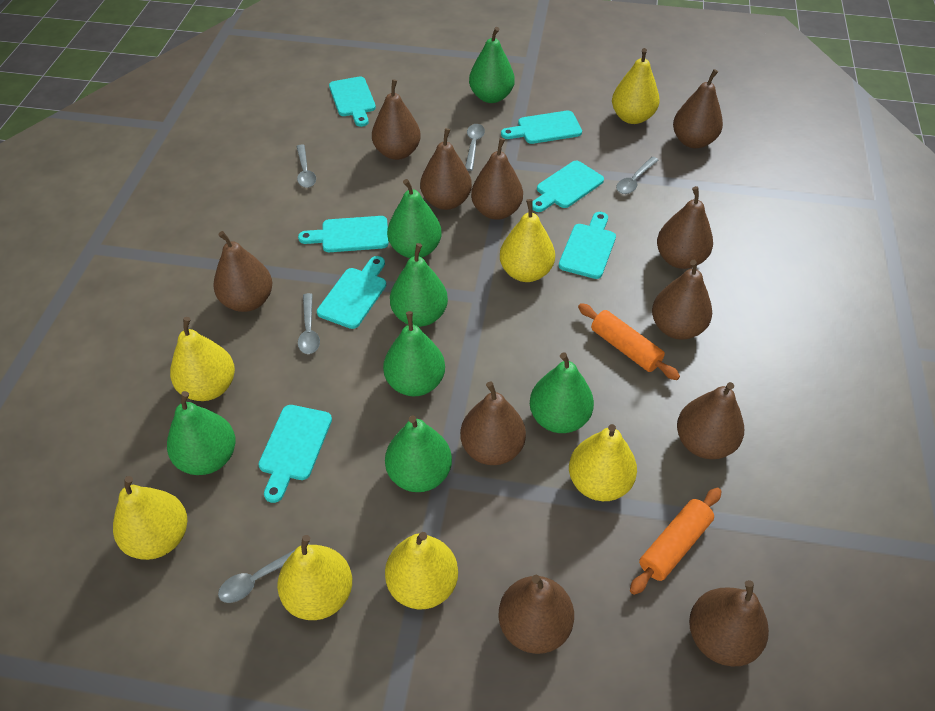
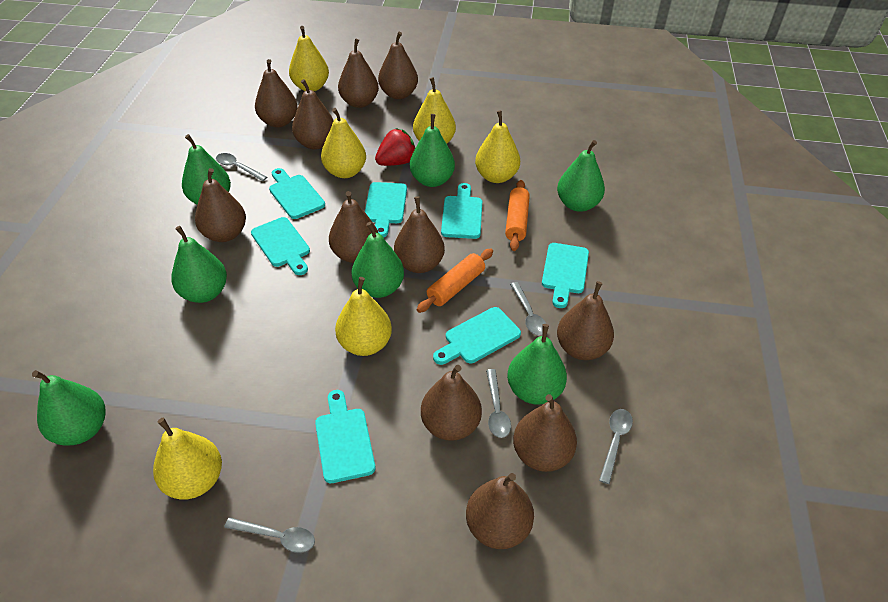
red strawberry: 0 -> 1
yellow pear: 7 -> 6

